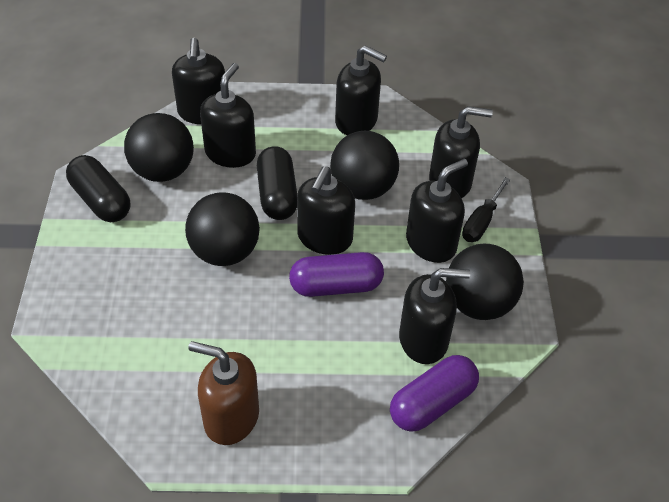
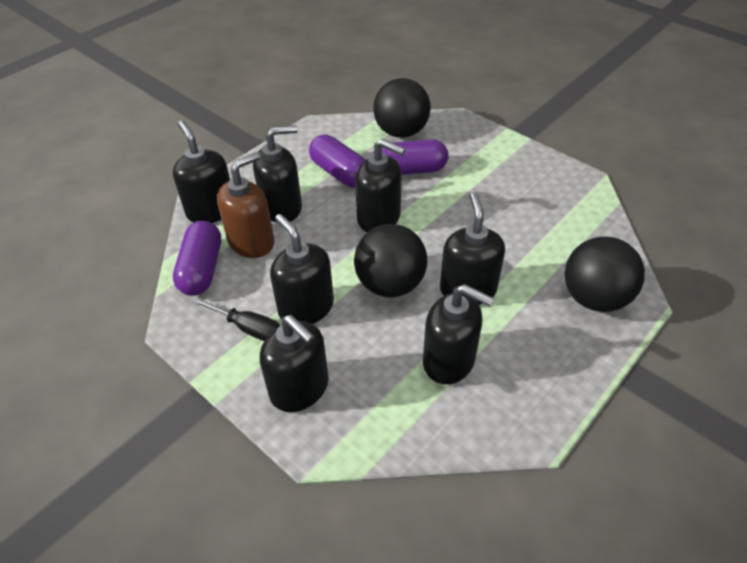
black ball: 4 -> 3
black capsule: 2 -> 0
purple capsule: 2 -> 3

